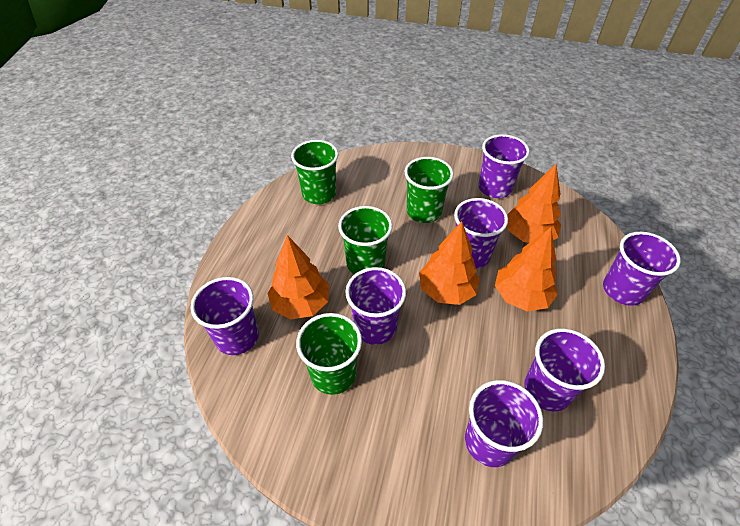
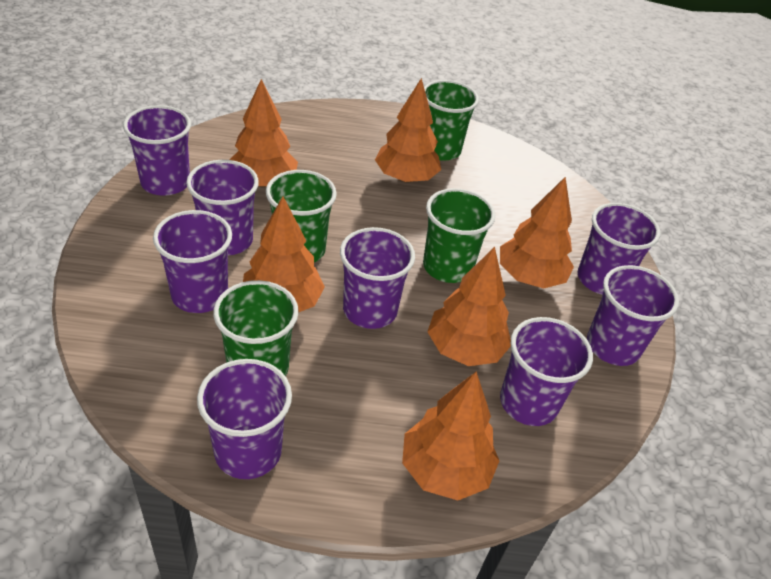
orange tree: 4 -> 6
purple cup: 7 -> 8

